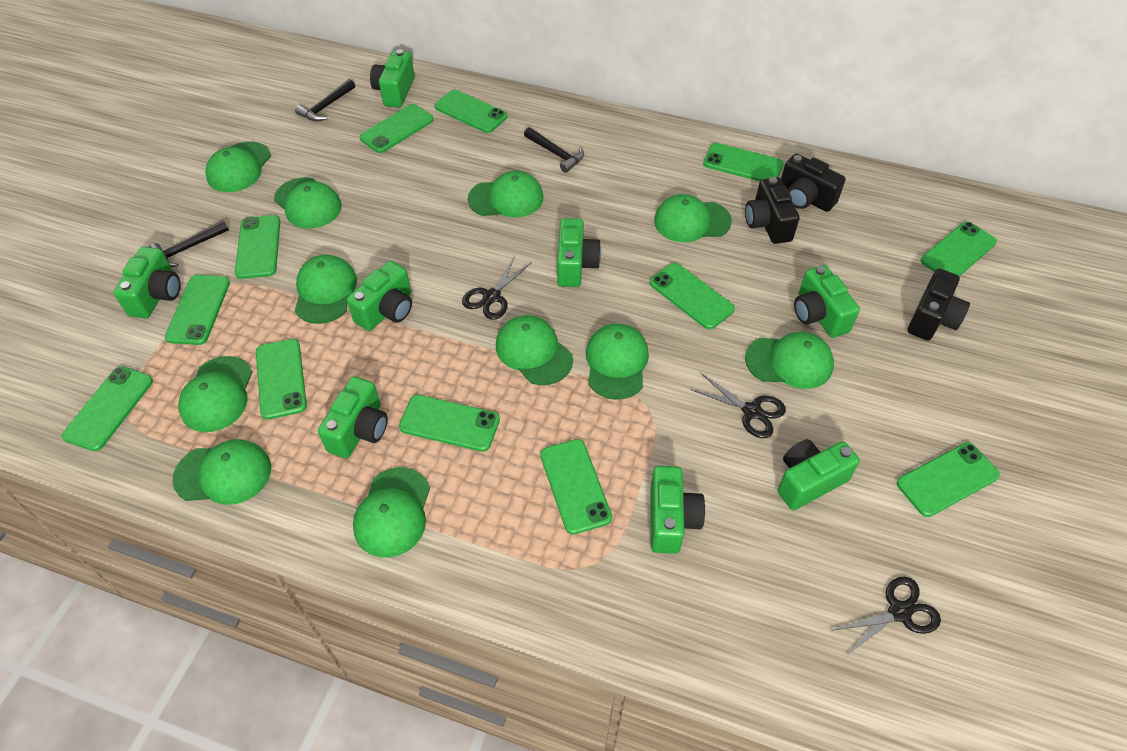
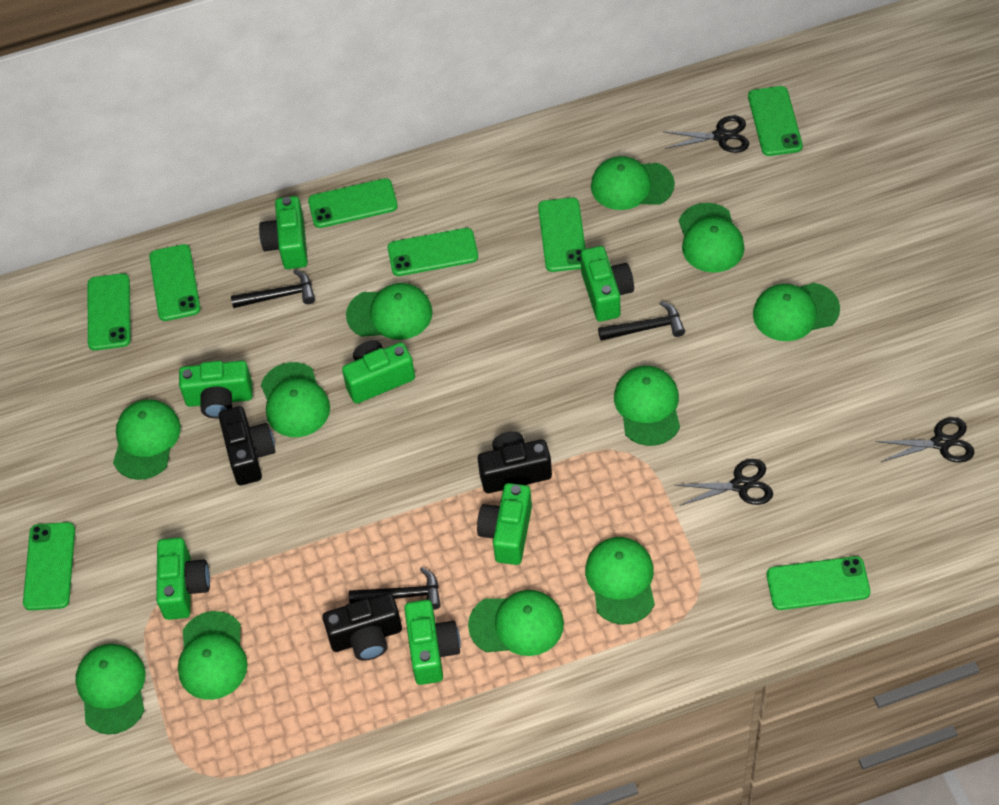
green camera: 8 -> 7
green phone: 12 -> 8

